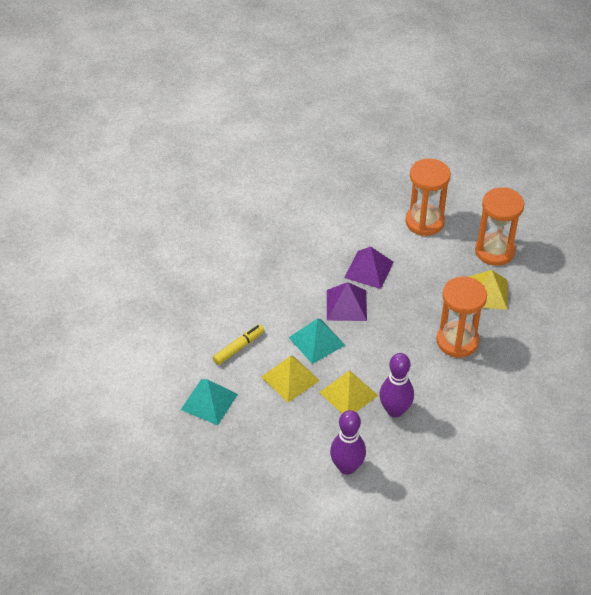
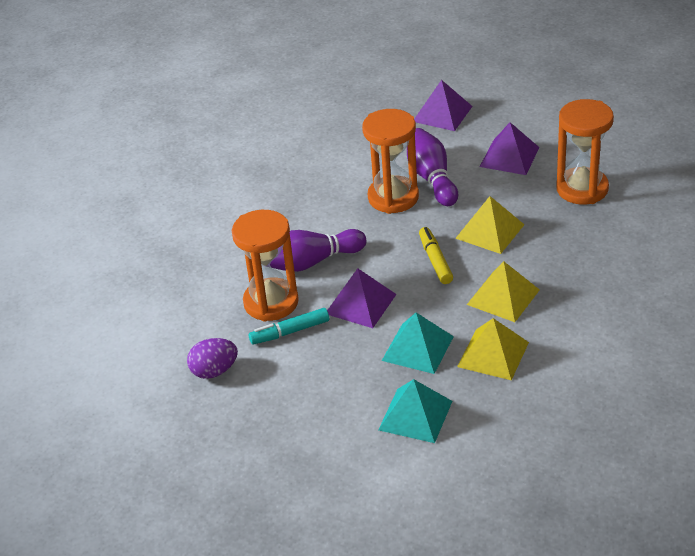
purple egg: 0 -> 1
purple pyramid: 2 -> 3
turquoise marker: 0 -> 1

